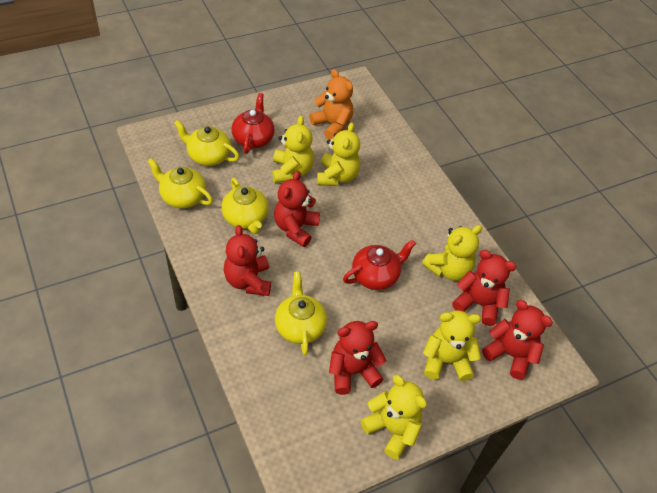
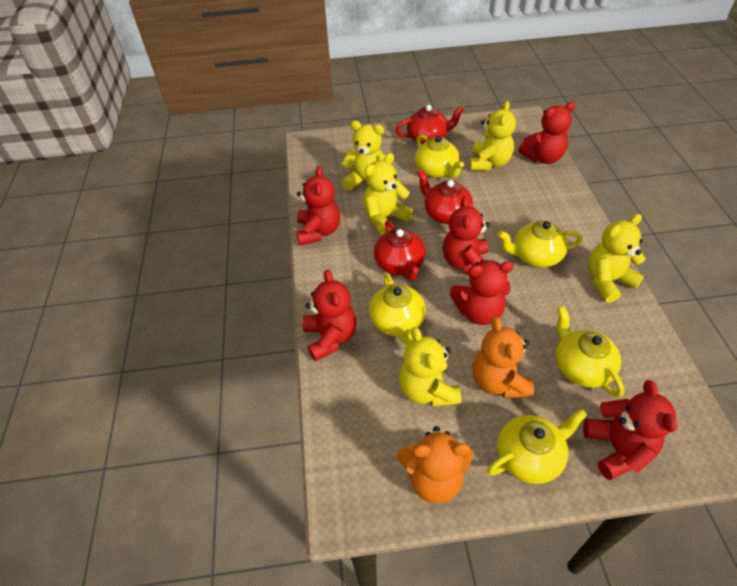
orange teddy bear: 1 -> 2
red teapot: 2 -> 3
red teddy bear: 5 -> 6
yellow teapot: 4 -> 5

